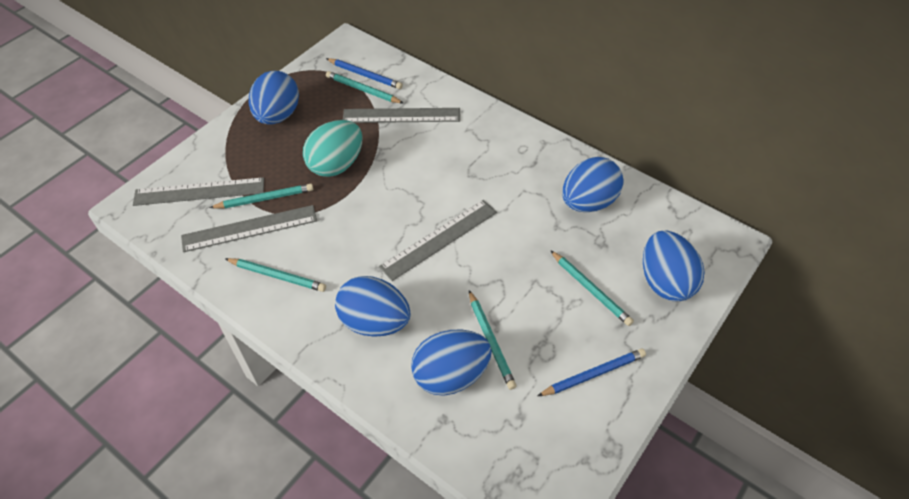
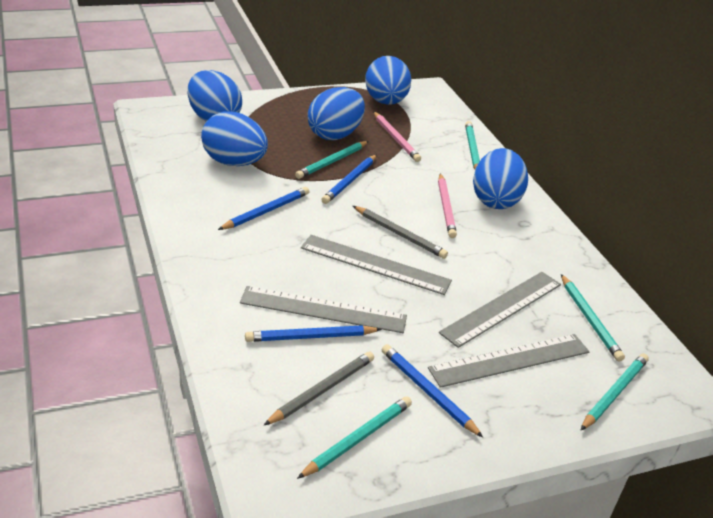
blue pencil: 2 -> 4
grey pencil: 0 -> 2
pink pencil: 0 -> 2
turquoise egg: 1 -> 0

